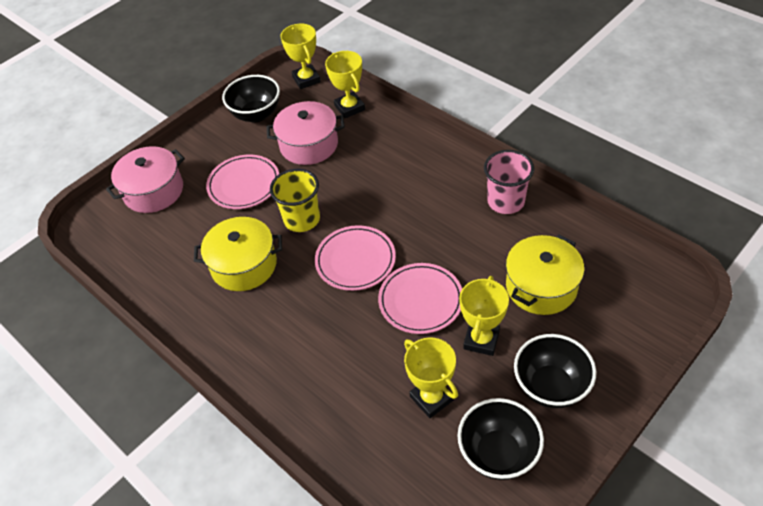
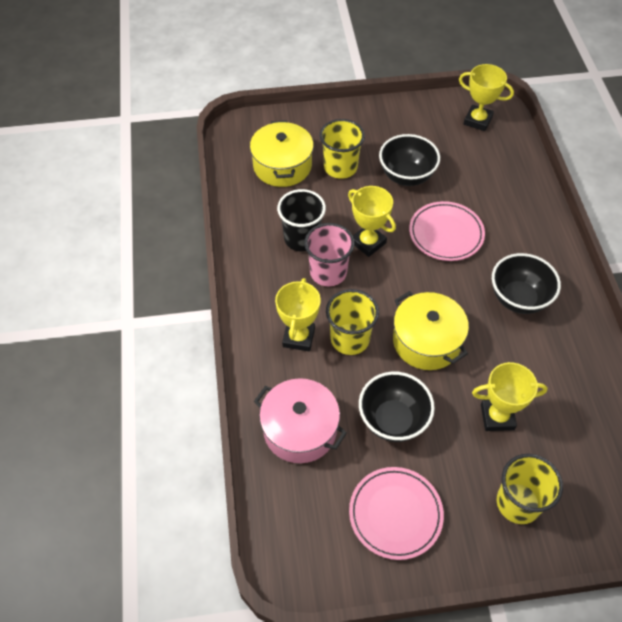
black cup: 0 -> 1
pink plate: 3 -> 2
pink pot: 2 -> 1
yellow cup: 1 -> 3

